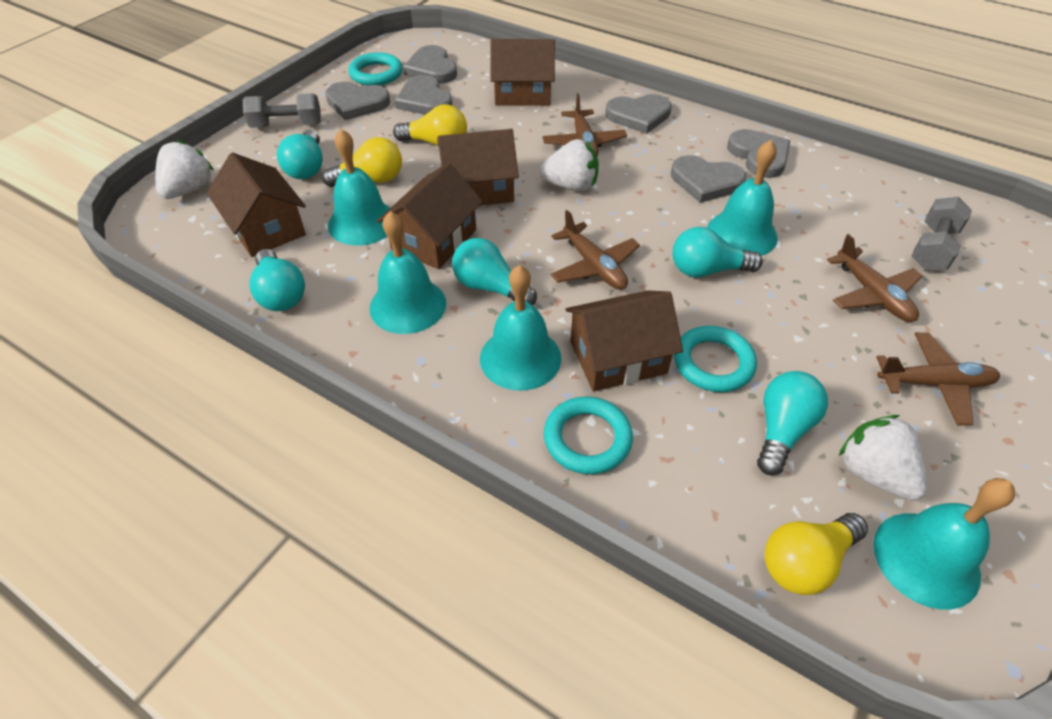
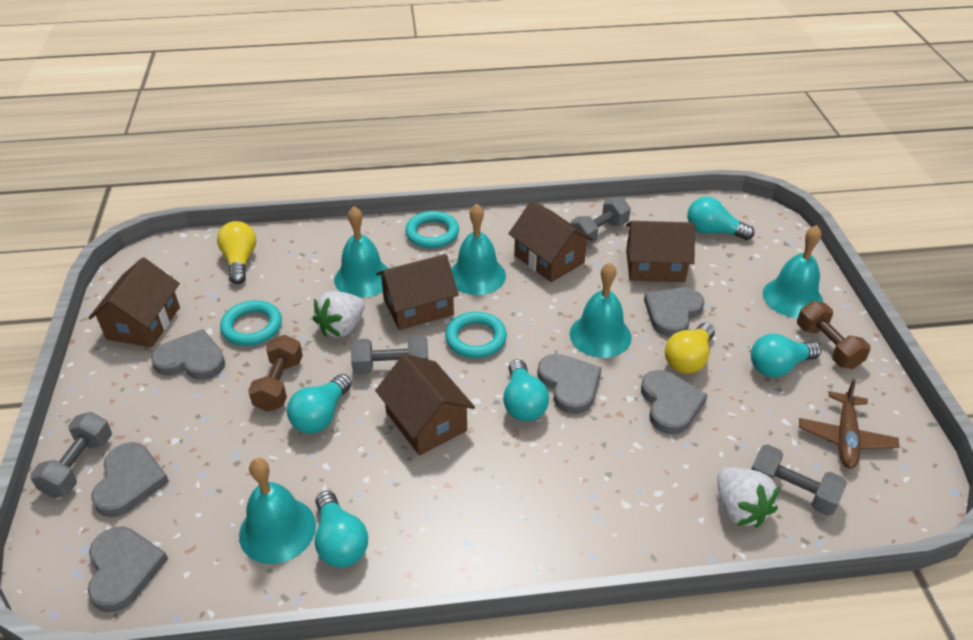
brown dumbbell: 0 -> 2
brown plane: 4 -> 1
grey dumbbell: 2 -> 4
white strawberry: 3 -> 2
yellow light bulb: 3 -> 2

